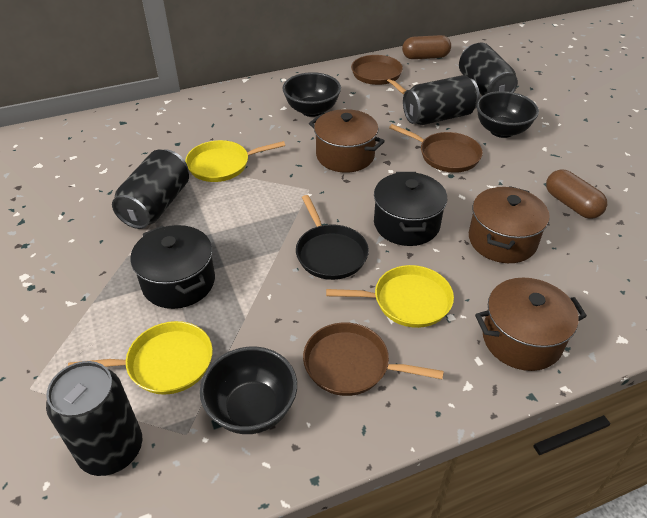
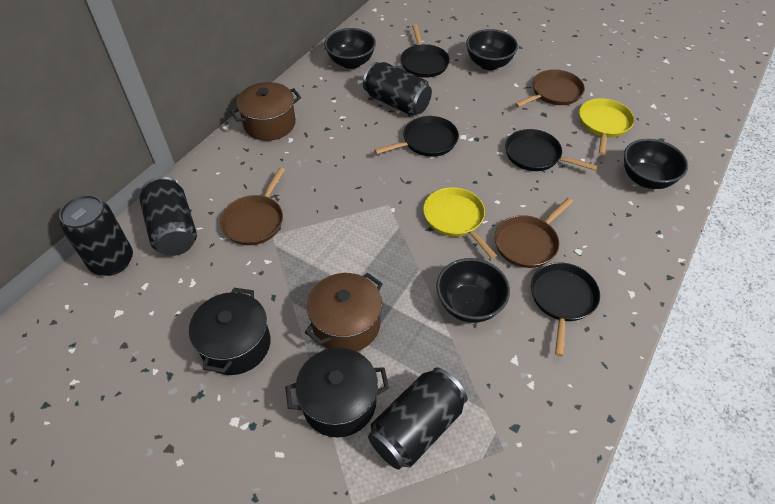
black bowl: 3 -> 4
black pan: 1 -> 4
brown capsule: 2 -> 0
brown pot: 3 -> 2
yellow pan: 3 -> 2

